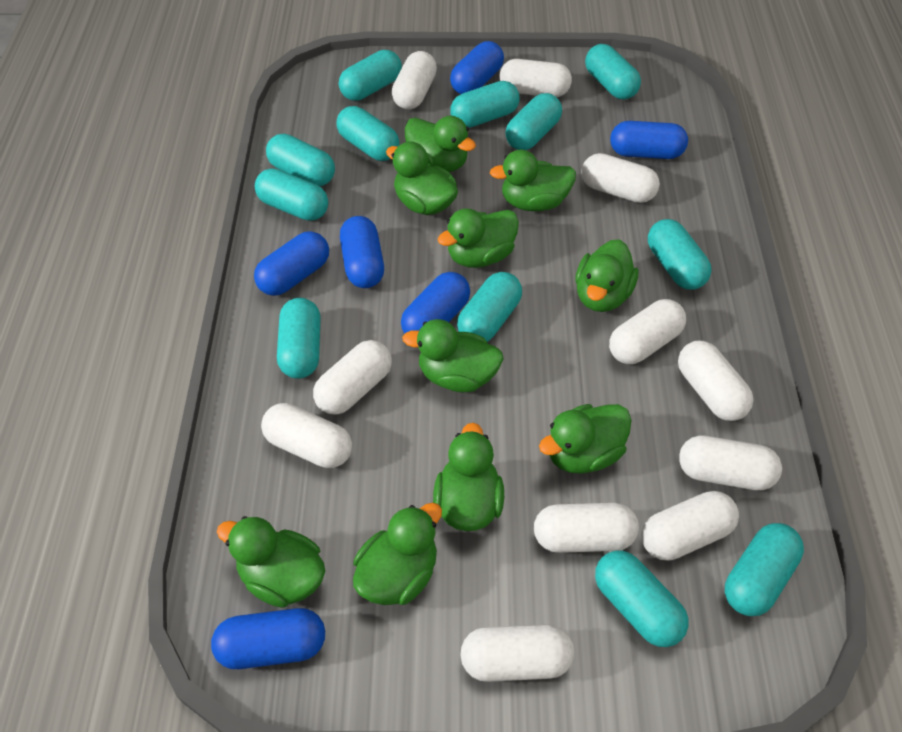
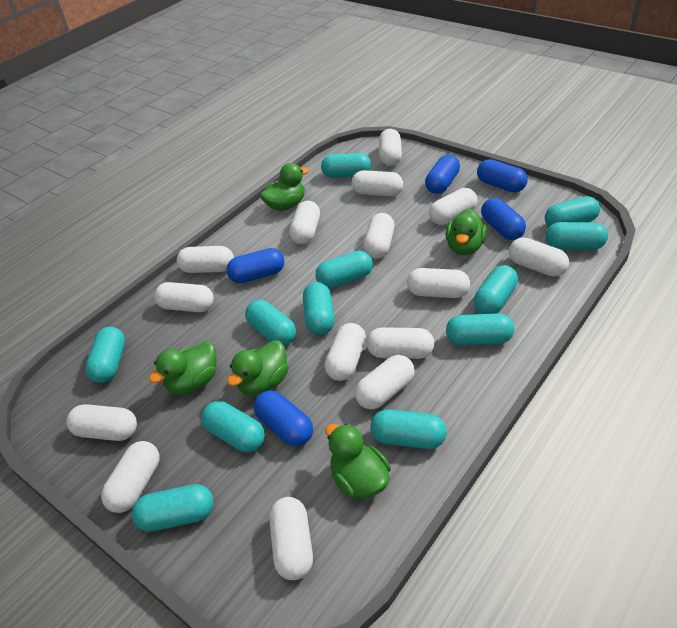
blue capsule: 6 -> 5
green duck: 10 -> 5
white capsule: 11 -> 15

